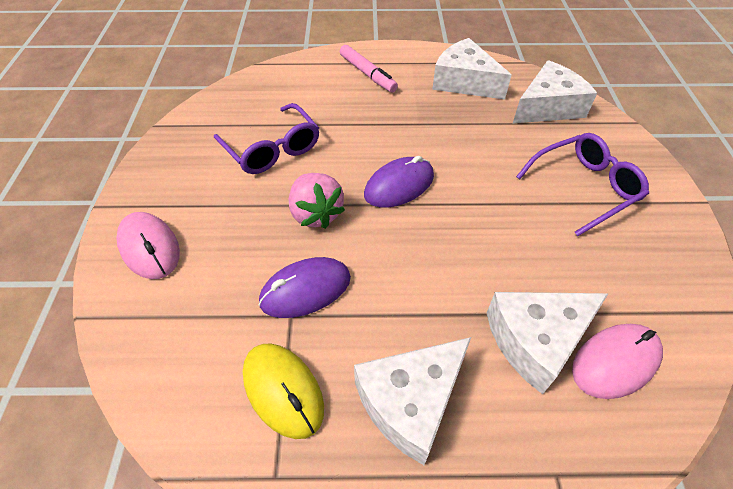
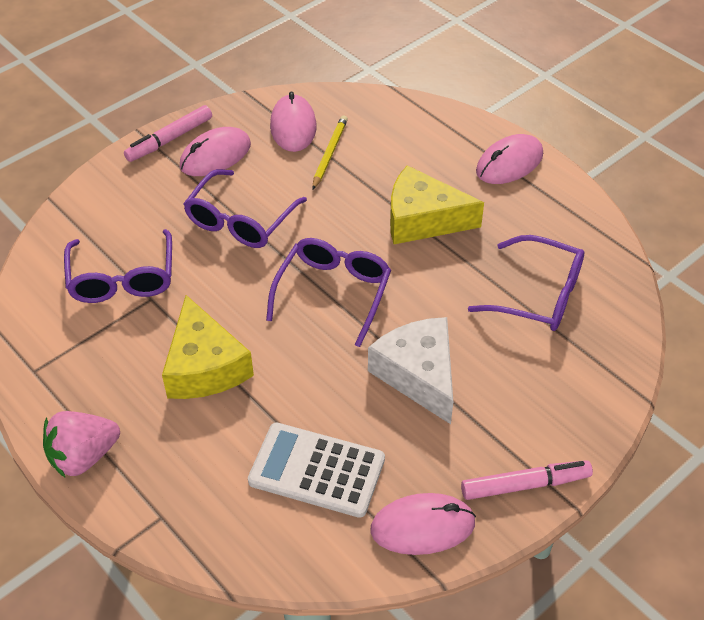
pink marker: 1 -> 2
pink mouse: 2 -> 4
purple glasses: 2 -> 4
purple mouse: 2 -> 0
white calculator: 0 -> 1
white cheese: 4 -> 1
yellow cheese: 0 -> 2
yellow mouse: 1 -> 0
yellow pencil: 0 -> 1

